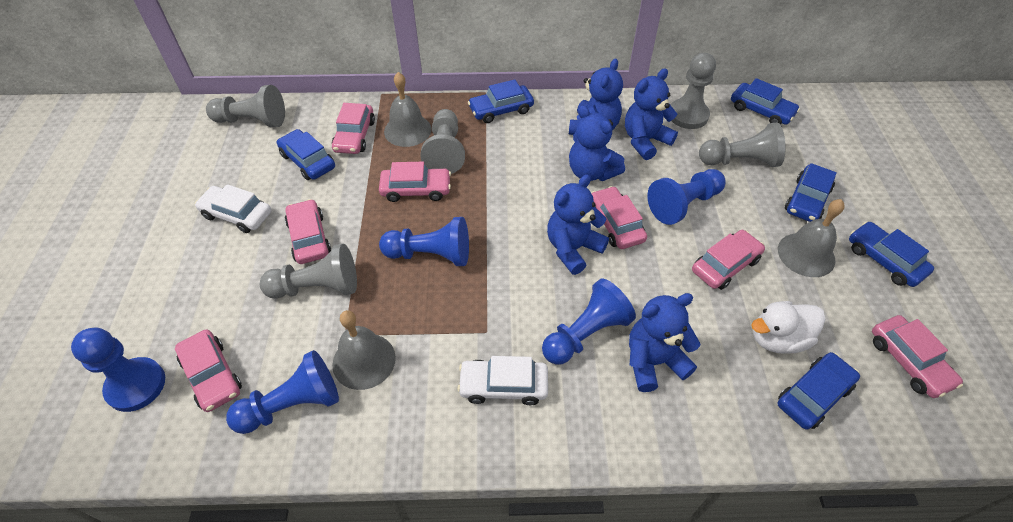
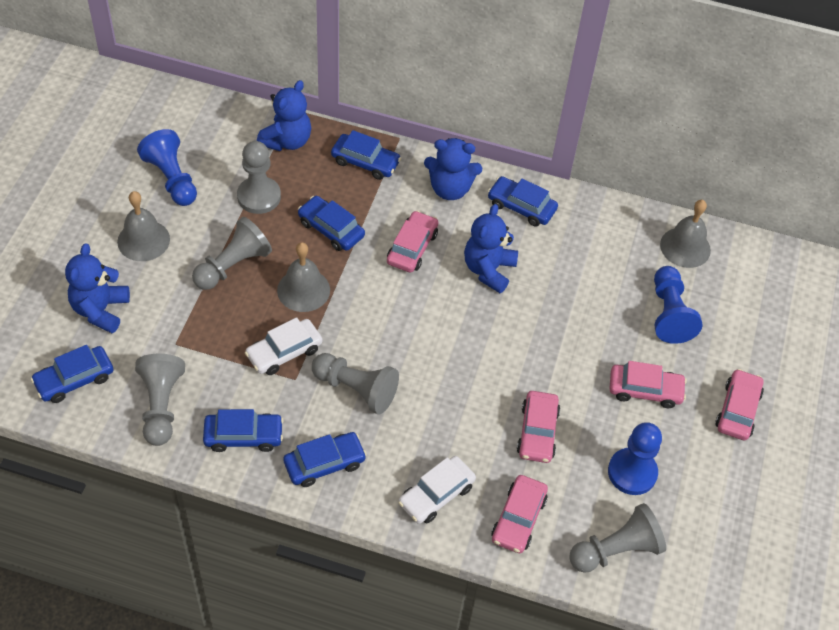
blue pawn: 5 -> 3
blue teddy bear: 5 -> 4
pink car: 7 -> 5
white duck: 1 -> 0

